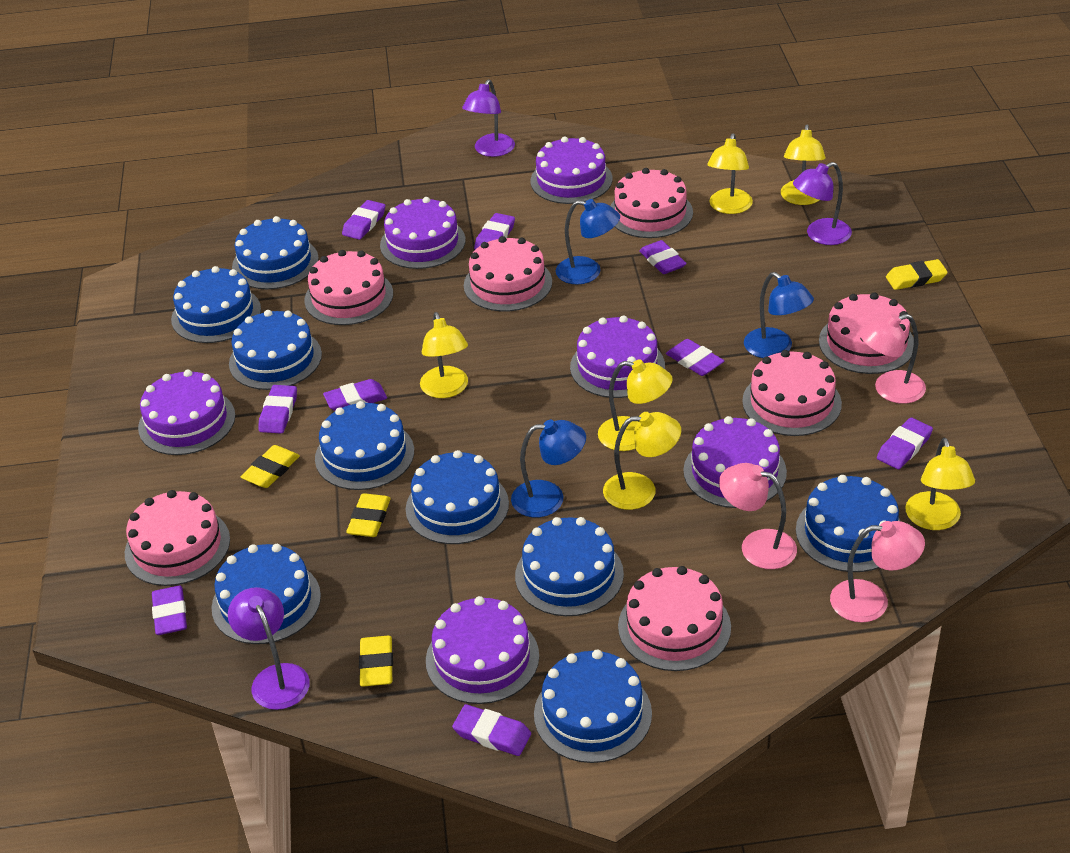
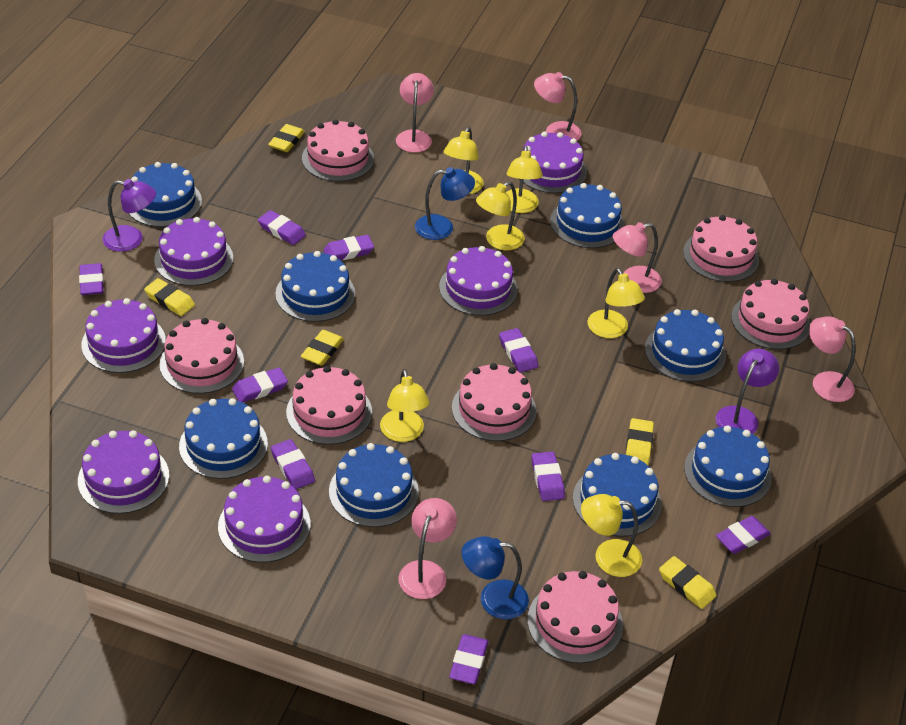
blue cake: 9 -> 8
blue lamp: 3 -> 2
pink lamp: 3 -> 5
purple lamp: 3 -> 2
yellow eraser: 4 -> 5

